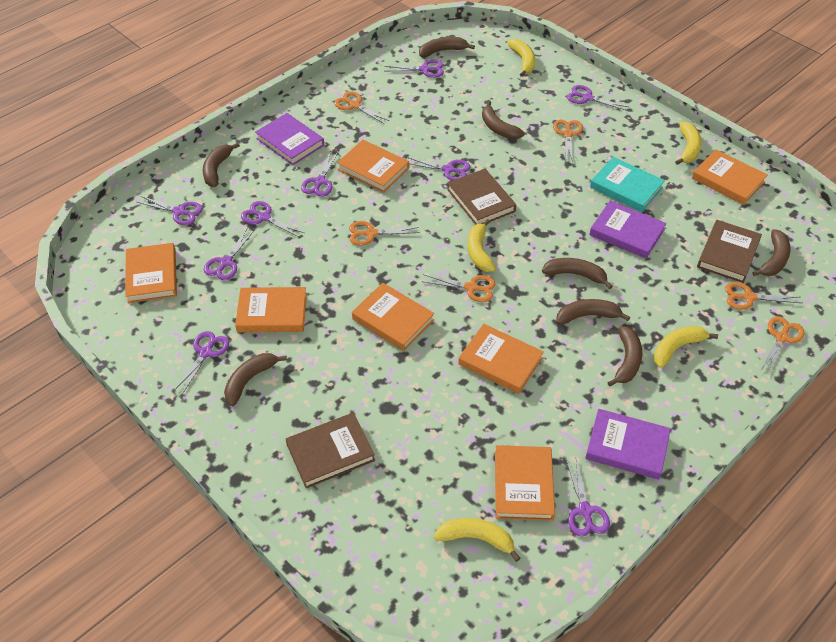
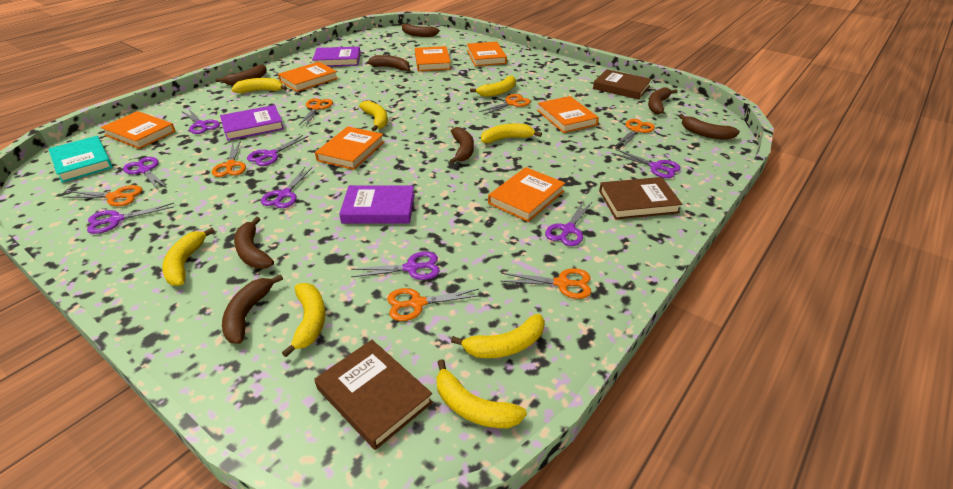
orange scissors: 6 -> 7
purple scissors: 9 -> 8
yellow banana: 5 -> 8

